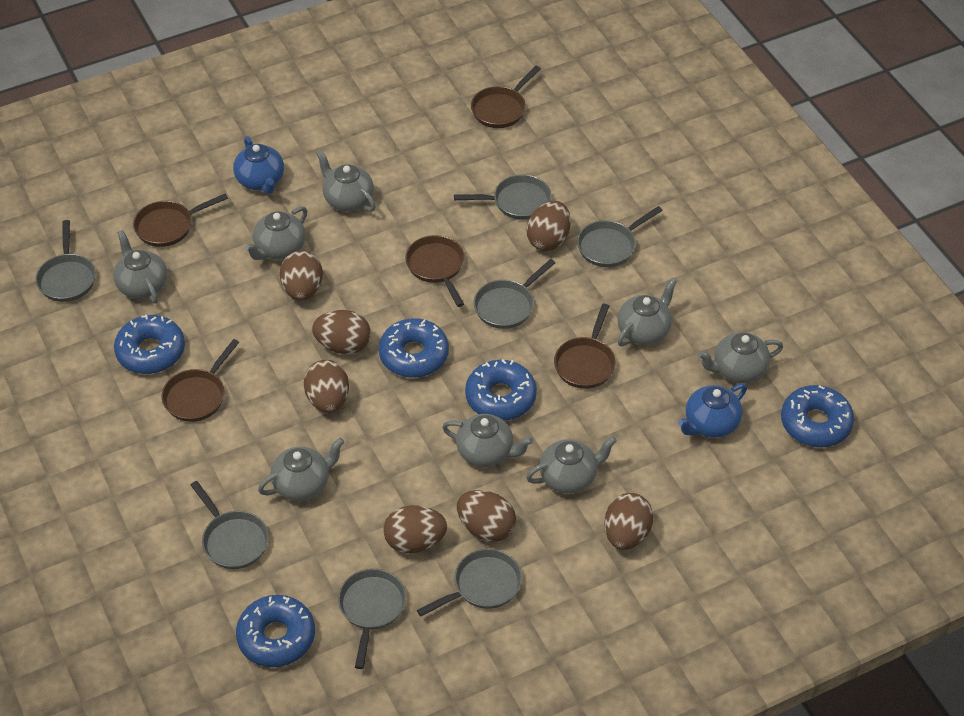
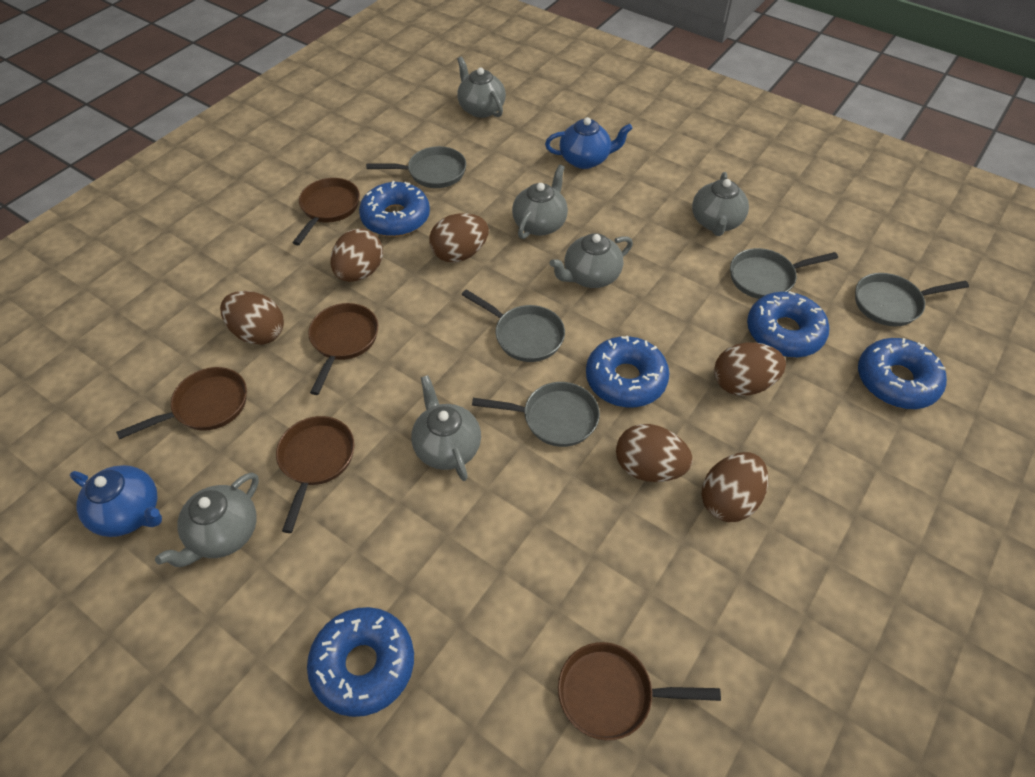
brown egg: 7 -> 6
grey pan: 7 -> 5
grey teapot: 8 -> 6

